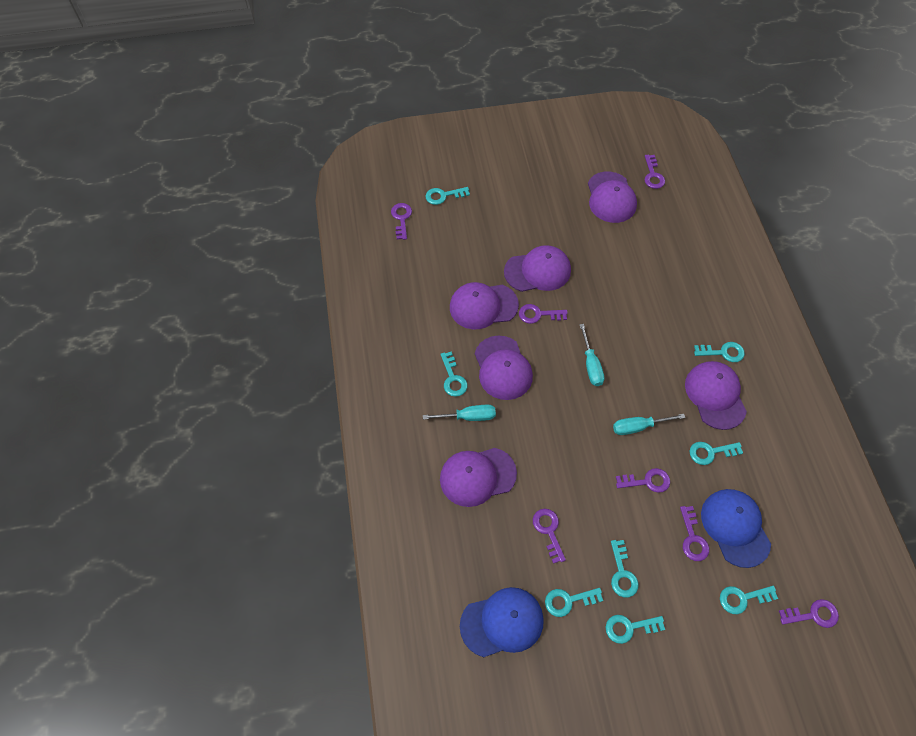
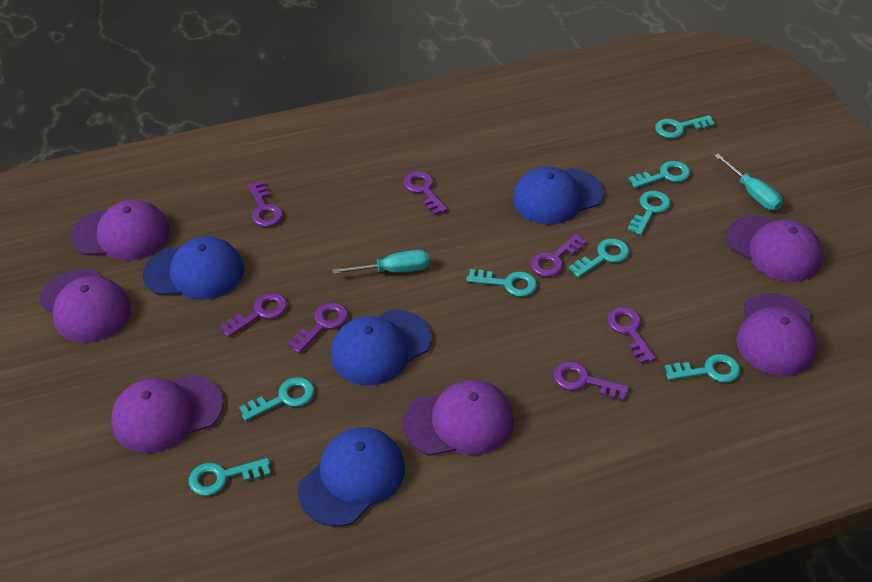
blue cap: 2 -> 4
turquoise screwdriver: 3 -> 2

